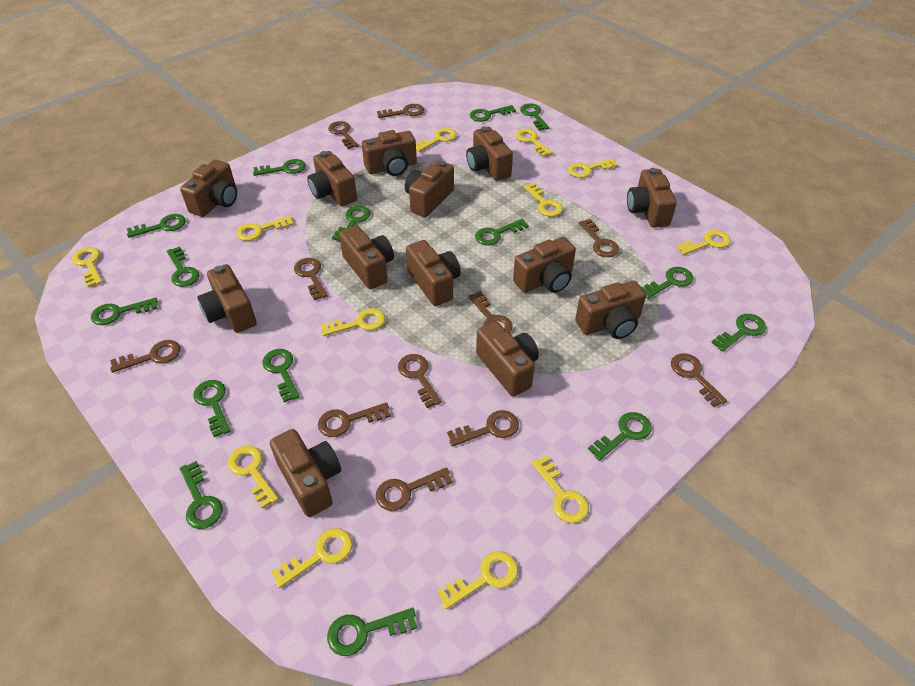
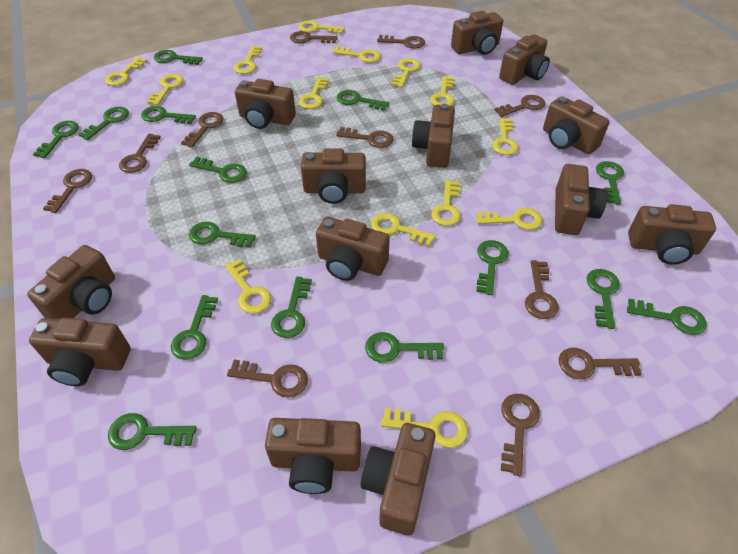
yellow key: 12 -> 14

